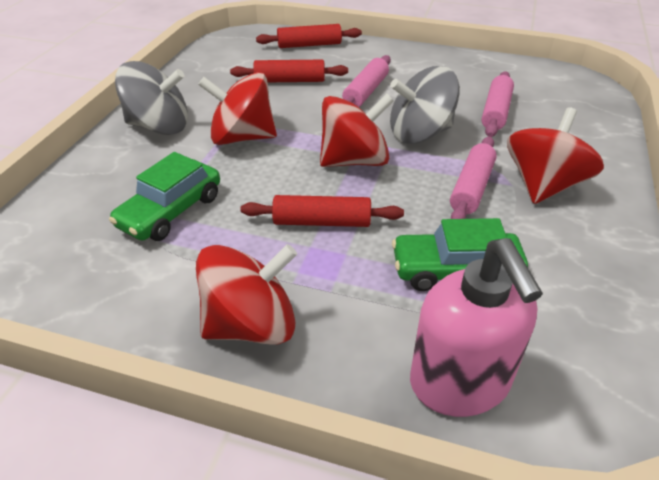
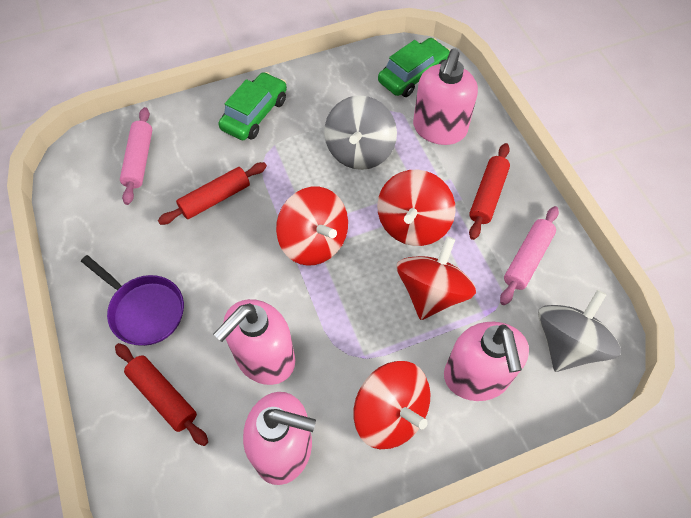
pink rolling pin: 3 -> 2
pink soap dispenser: 1 -> 4
purple pan: 0 -> 1

